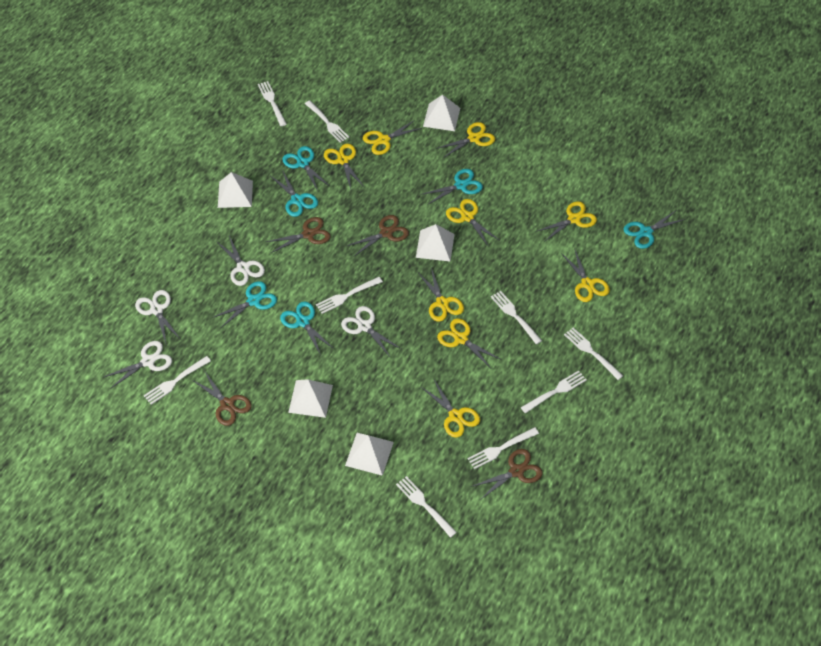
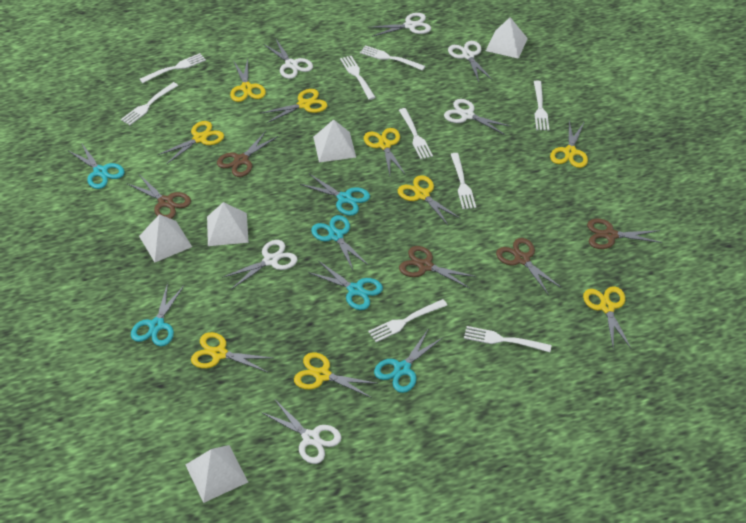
brown scissors: 4 -> 5
white scissors: 4 -> 6

